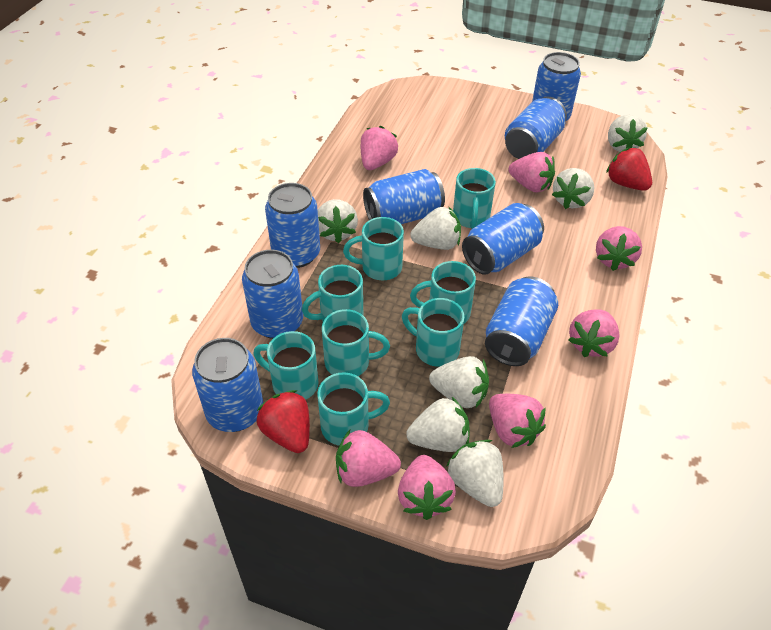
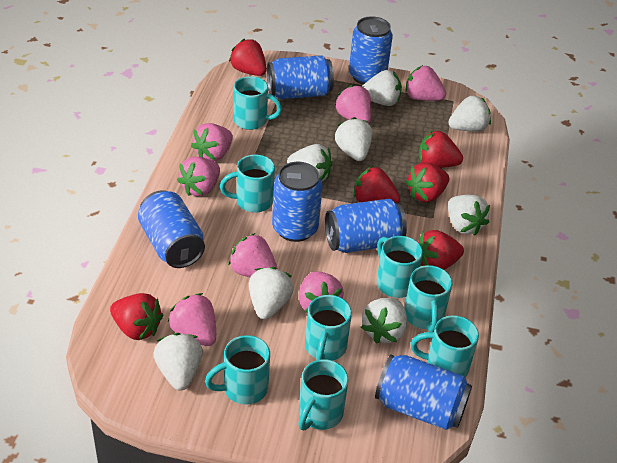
blue can: 8 -> 6
red strawberry: 2 -> 6
white strawberry: 7 -> 8

